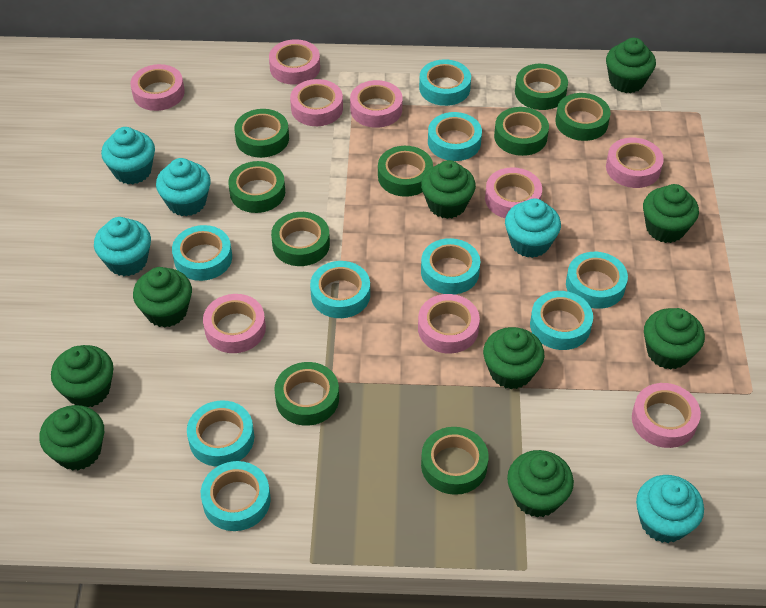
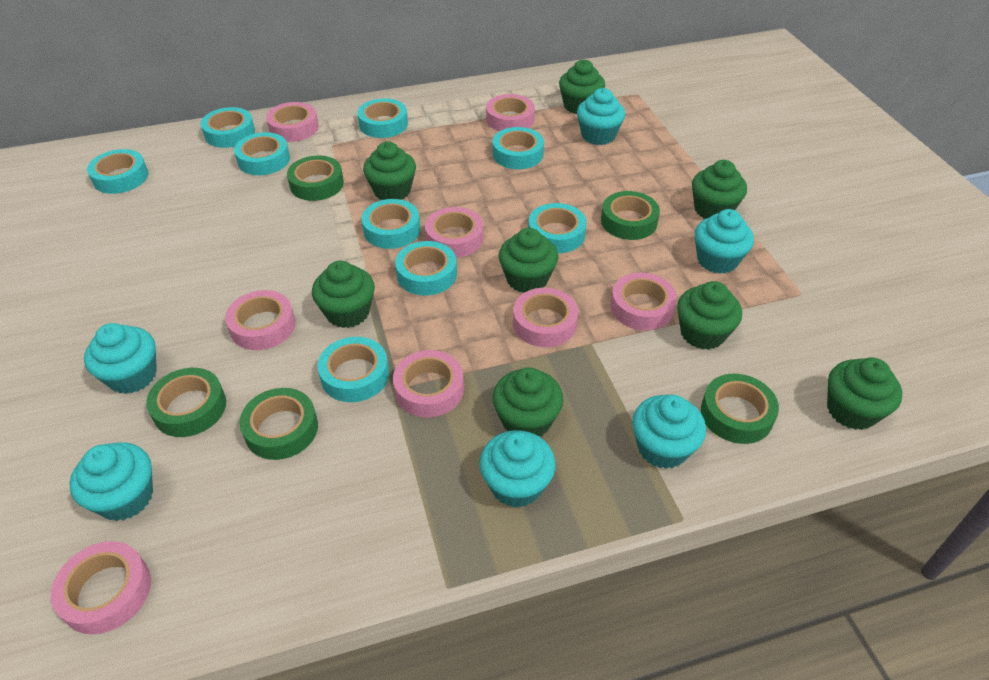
green cupcake: 9 -> 8
green tape: 9 -> 5
pink tape: 9 -> 8
turquoise cupcake: 5 -> 6

